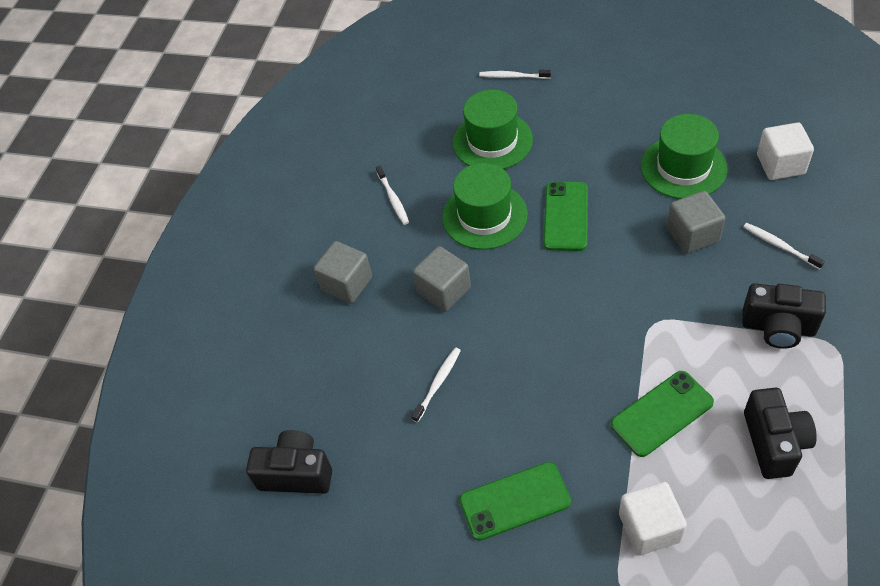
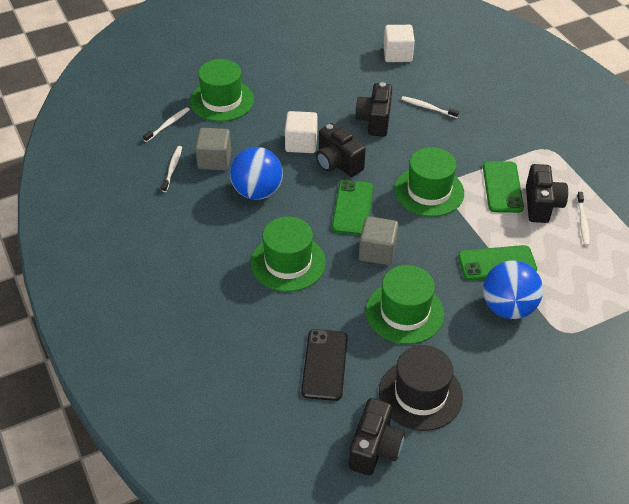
black camera: 3 -> 4
black hat: 0 -> 1
black phone: 0 -> 1
blue ball: 0 -> 2
green hat: 3 -> 4
grey cube: 3 -> 2

